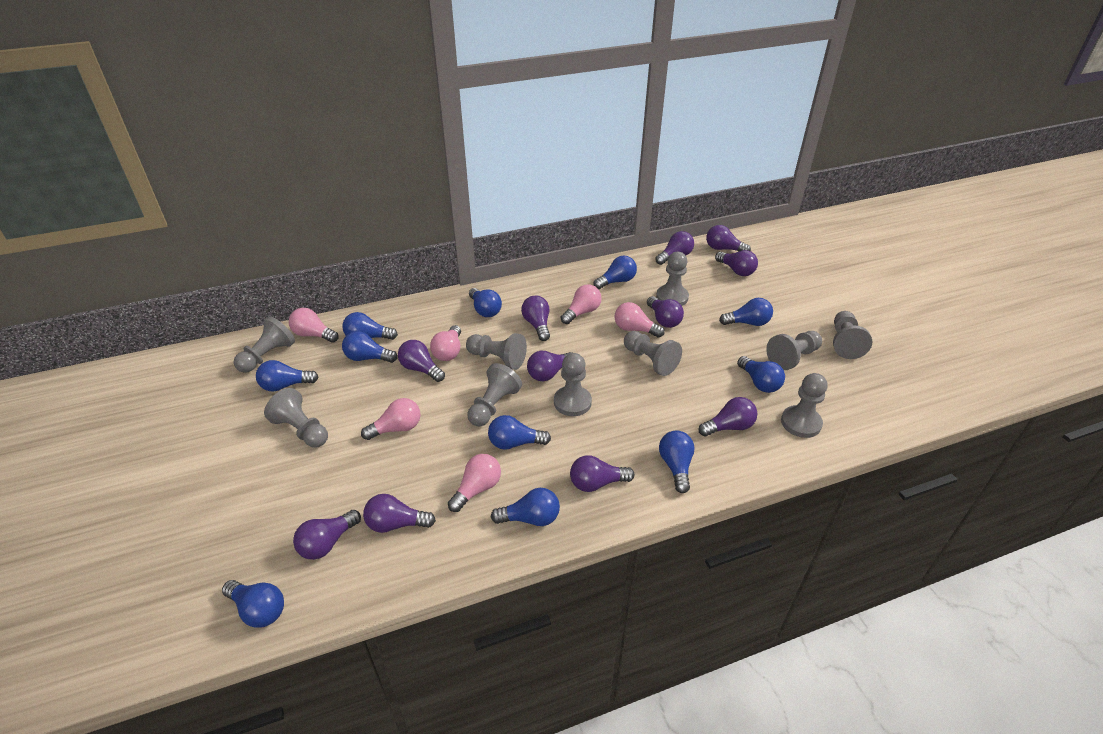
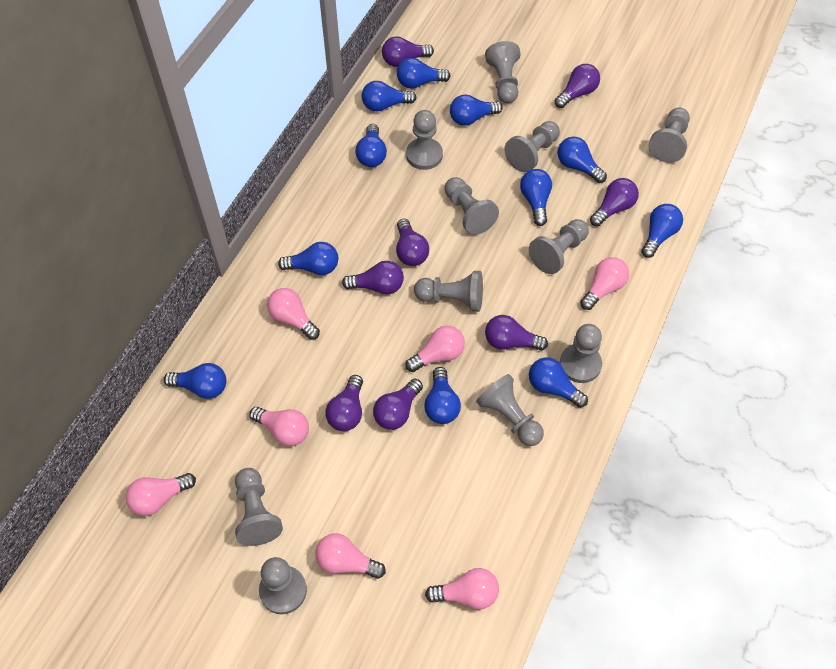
grey pawn: 10 -> 11
pink light bulb: 6 -> 7
purple light bulb: 11 -> 8

